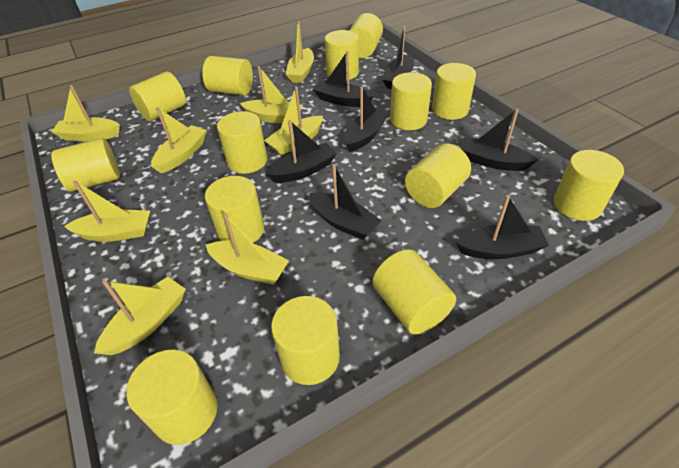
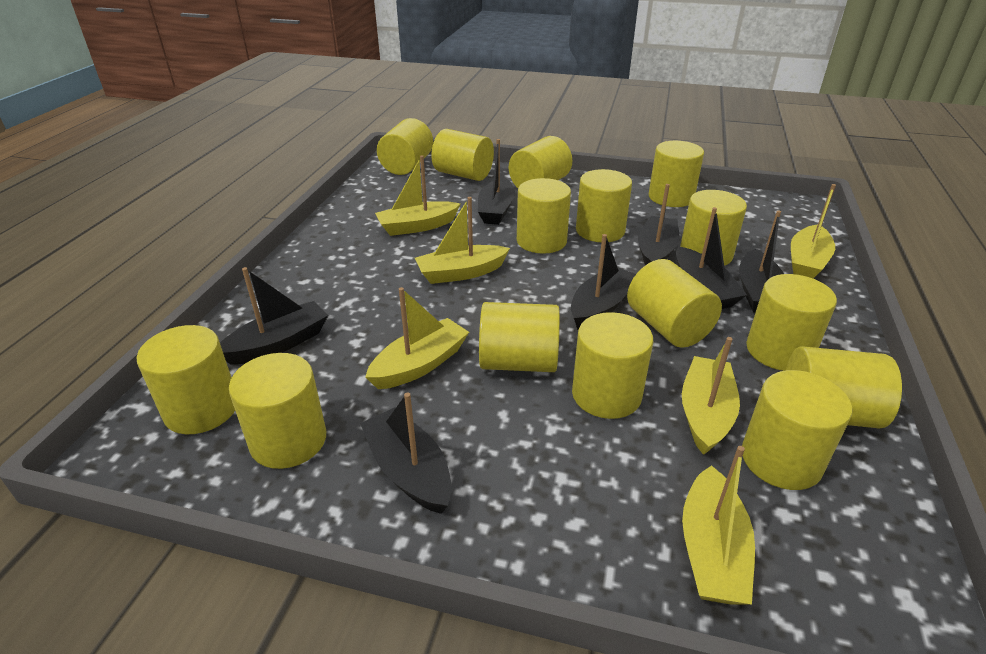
yellow boat: 8 -> 6
yellow cylinder: 14 -> 15

